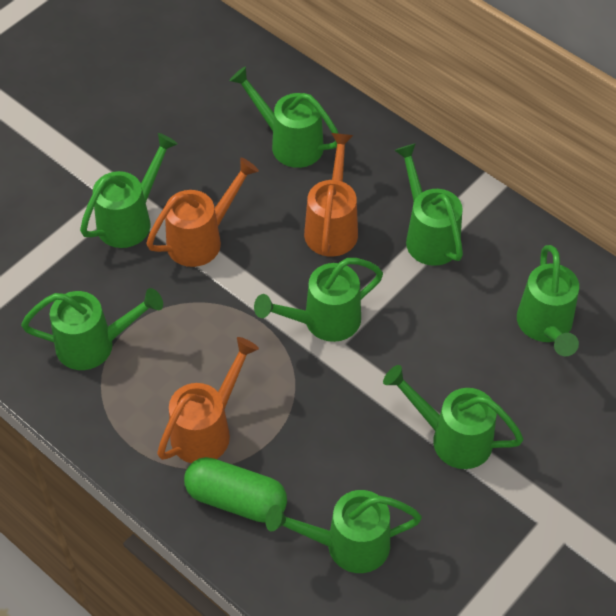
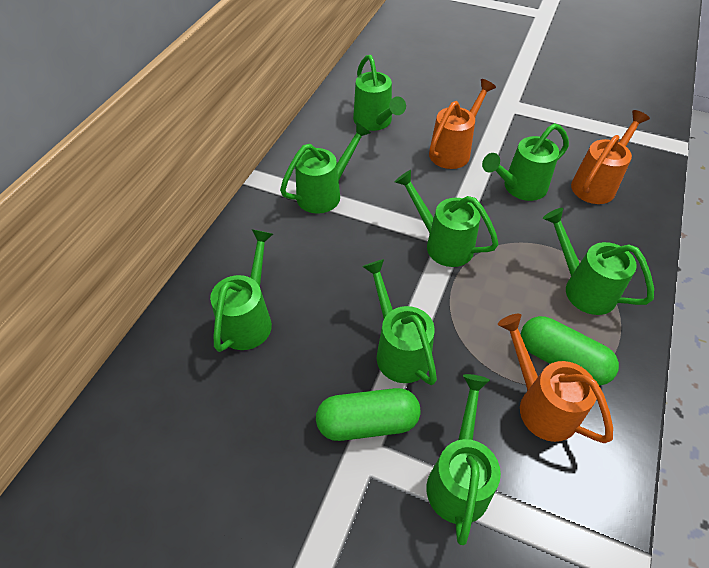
green capsule: 1 -> 2

